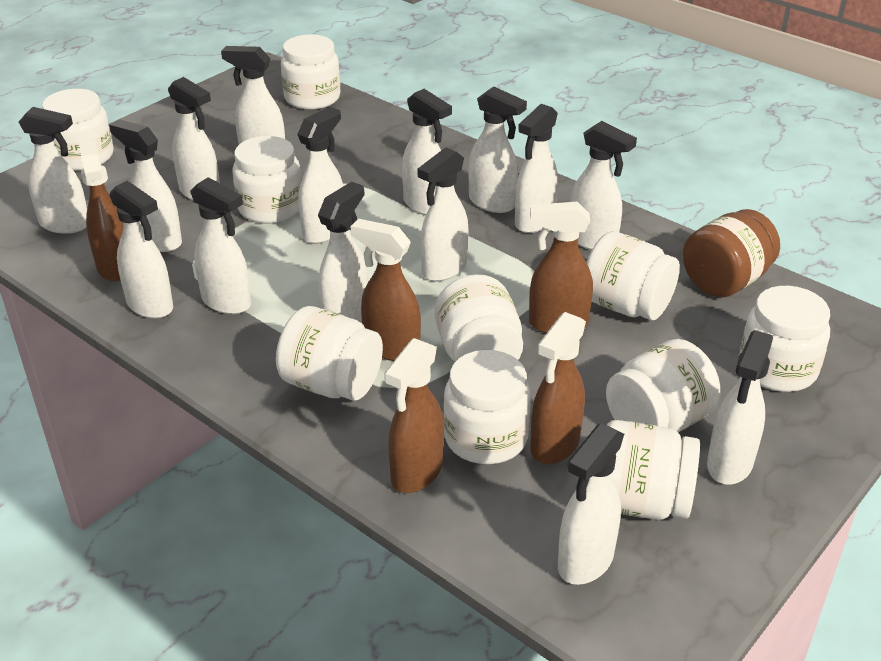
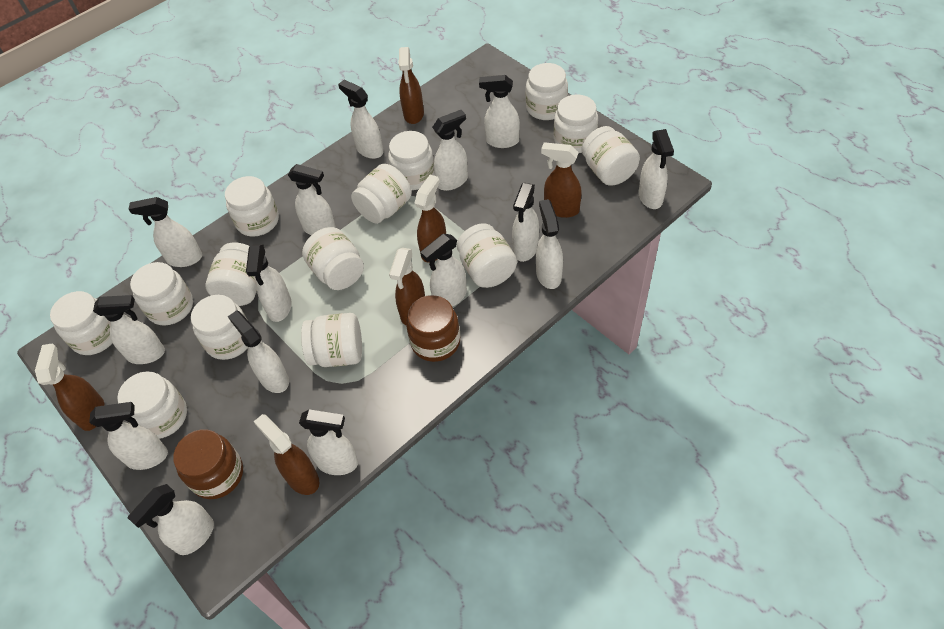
brown jar: 1 -> 2
brown spray bottle: 5 -> 6
white jar: 10 -> 14

